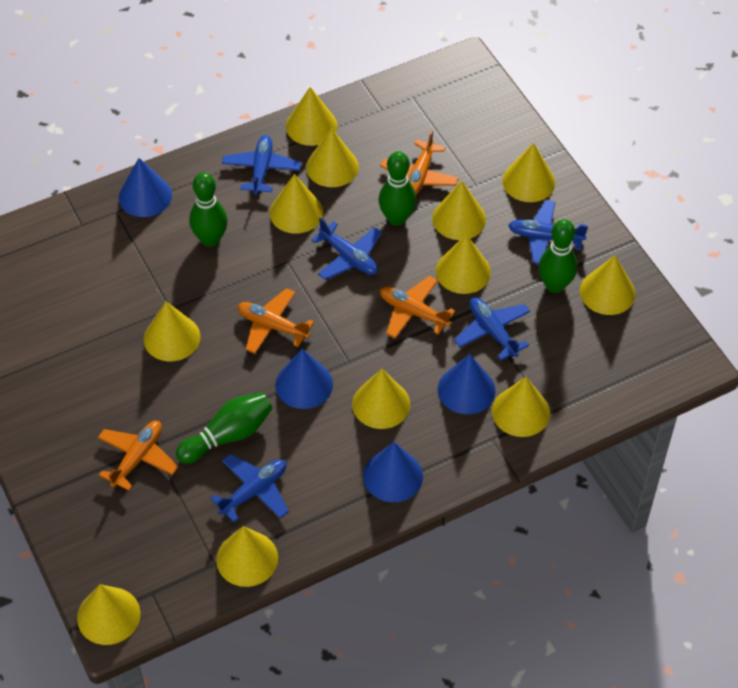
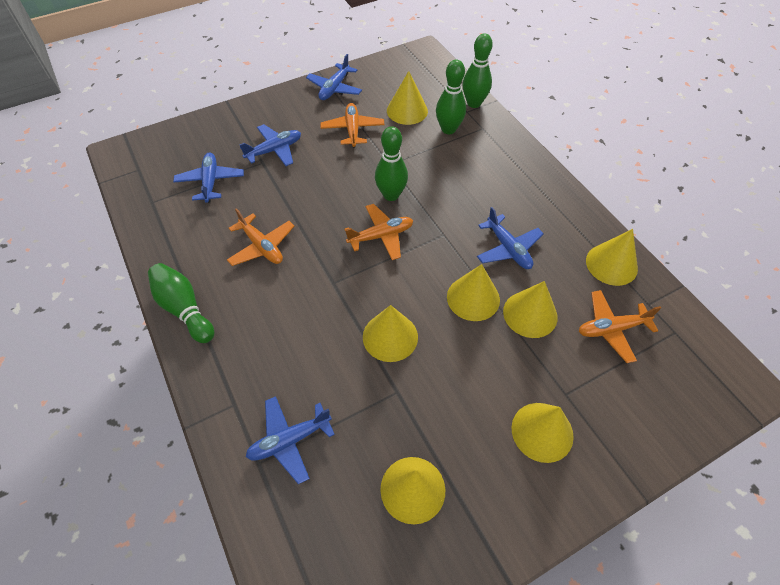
blue cone: 4 -> 0
yellow cone: 12 -> 7

